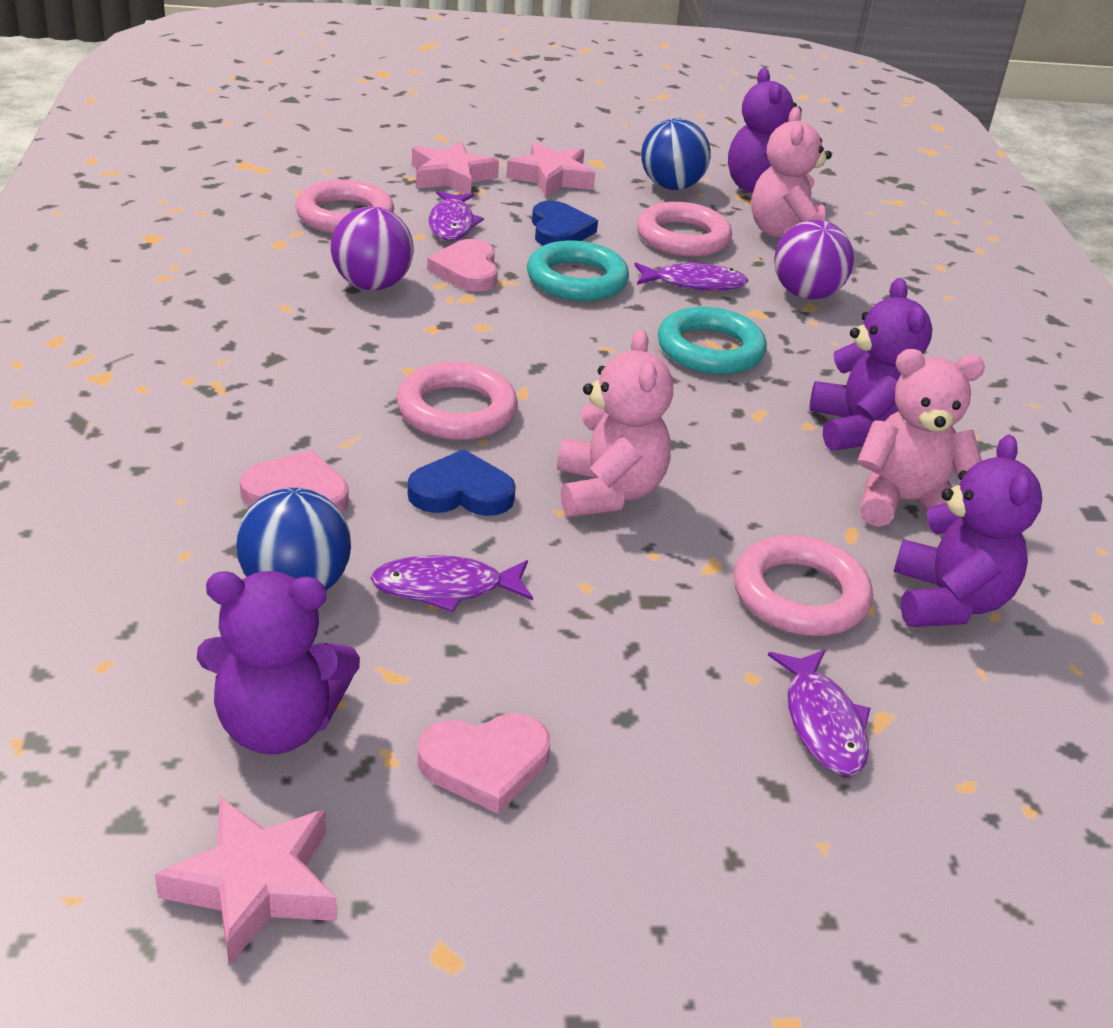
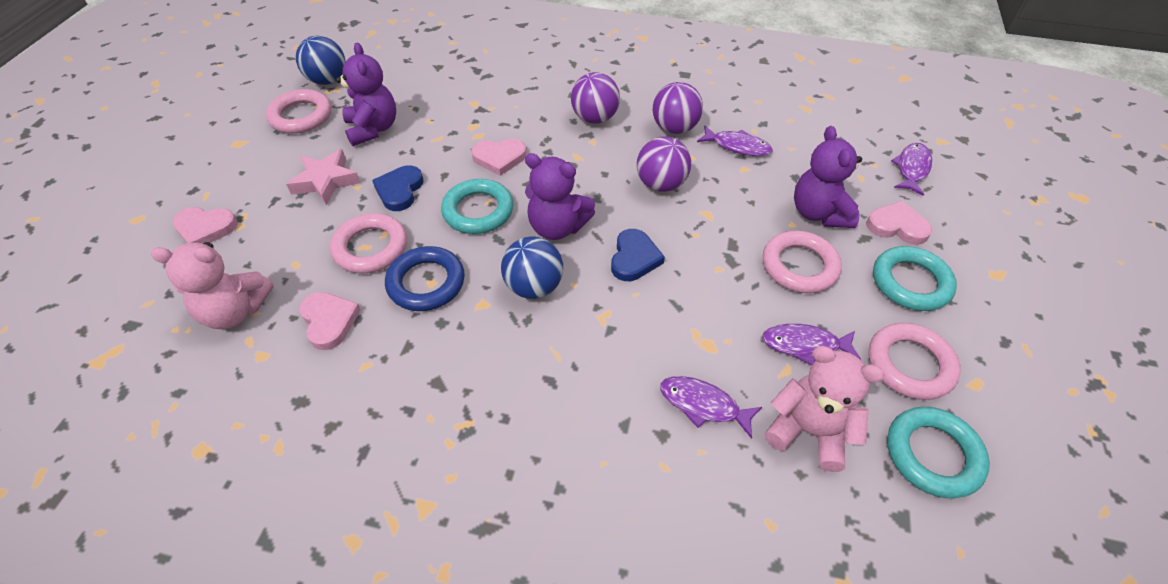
blue ring: 0 -> 1
pink heart: 3 -> 4
pink star: 3 -> 1
pink teddy bear: 3 -> 2
purple ball: 2 -> 3
purple teddy bear: 4 -> 3
turquoise ring: 2 -> 3

